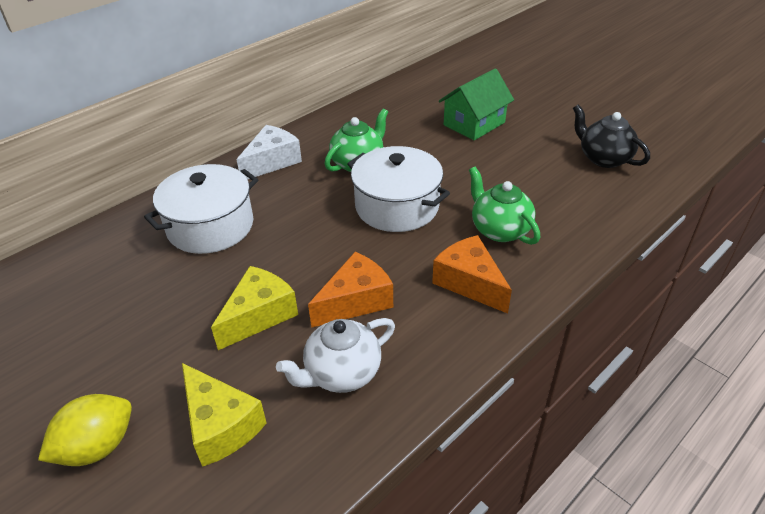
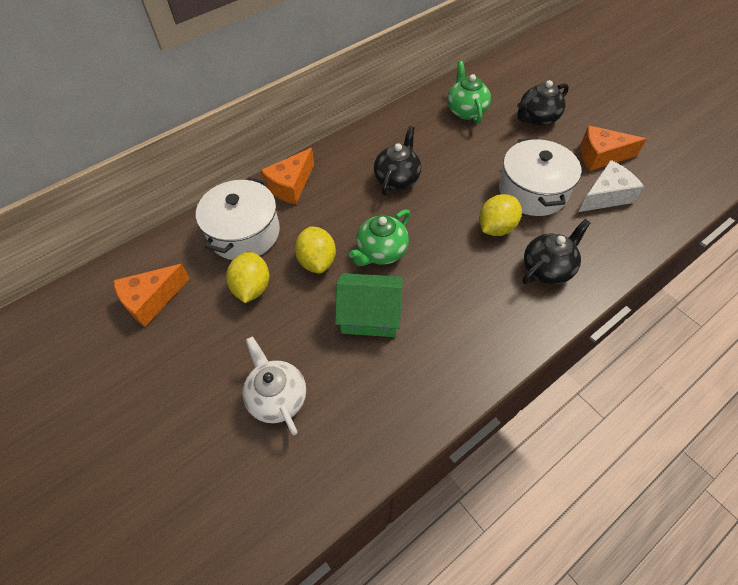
black teapot: 1 -> 3
orange cheese: 2 -> 3
yellow cheese: 2 -> 0
yellow lemon: 1 -> 3

